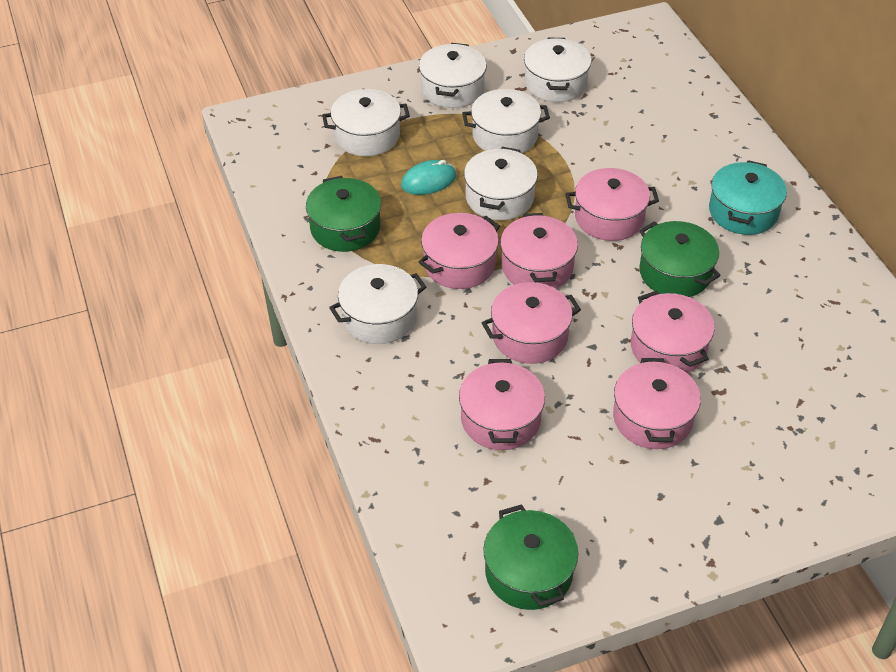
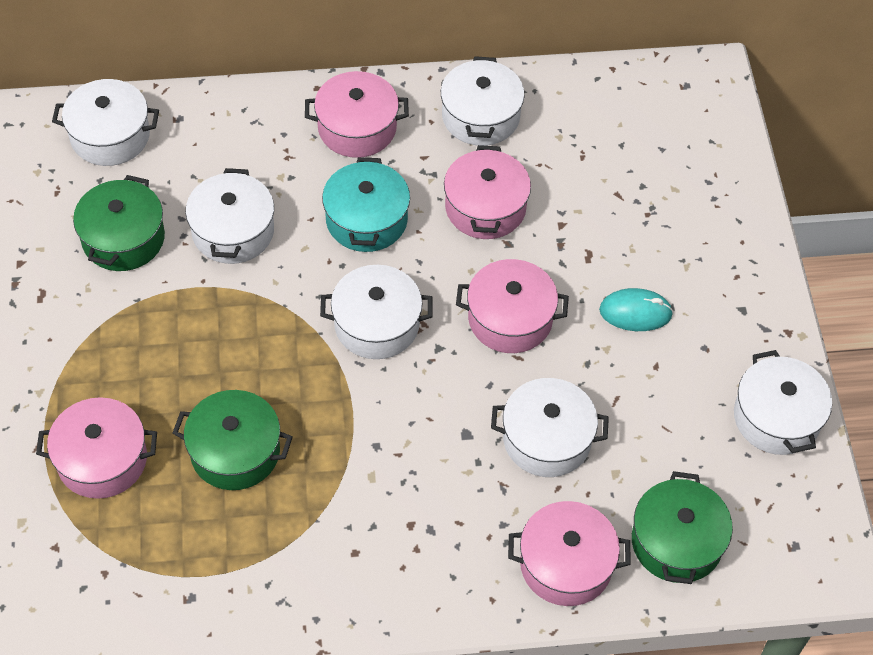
pink pot: 7 -> 5

